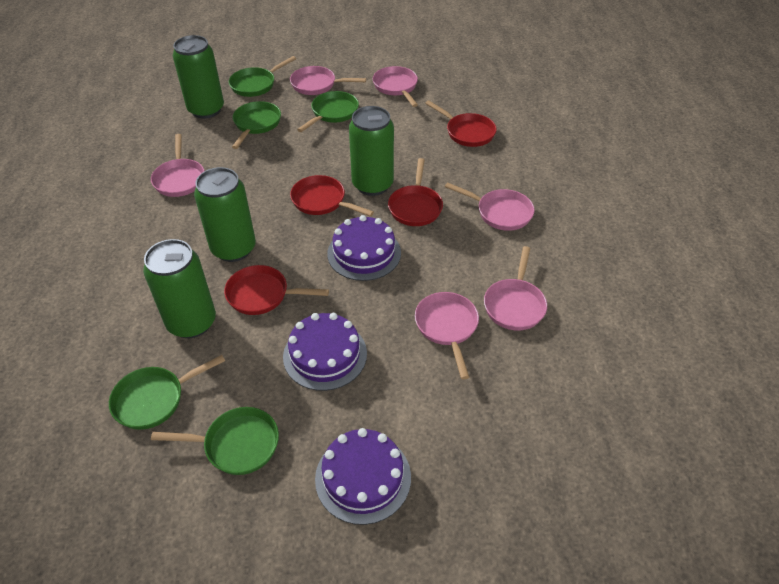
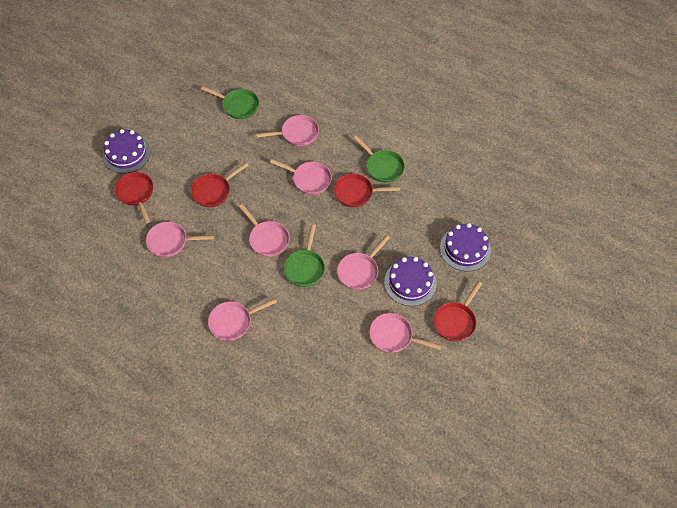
green can: 4 -> 0
green pan: 5 -> 3
pink pan: 6 -> 7

